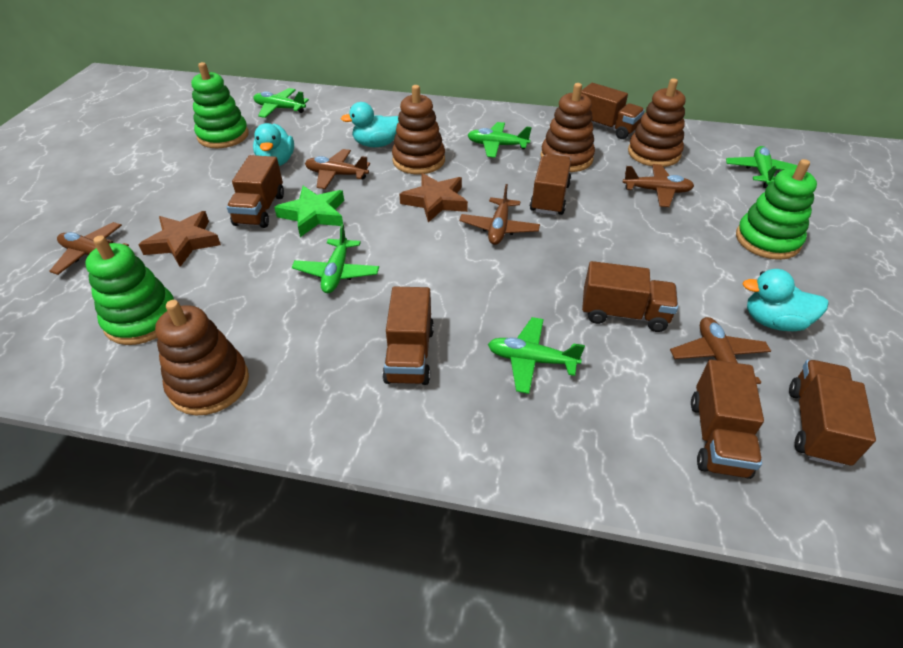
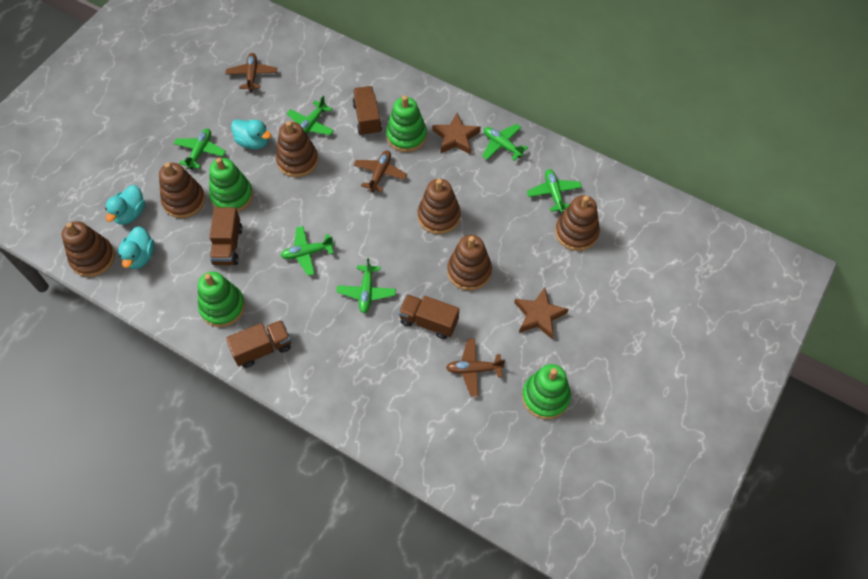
brown plane: 5 -> 3
brown stacking toy: 4 -> 6
brown truck: 7 -> 4
green plane: 5 -> 6
green stacking toy: 3 -> 4
green star: 1 -> 0

